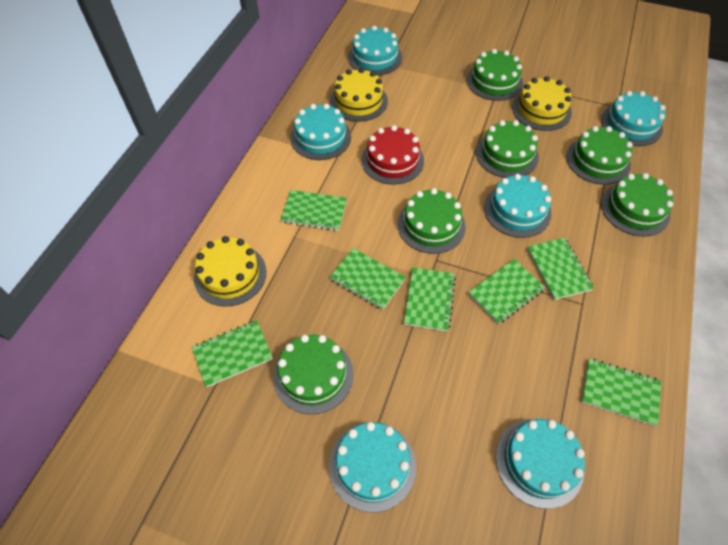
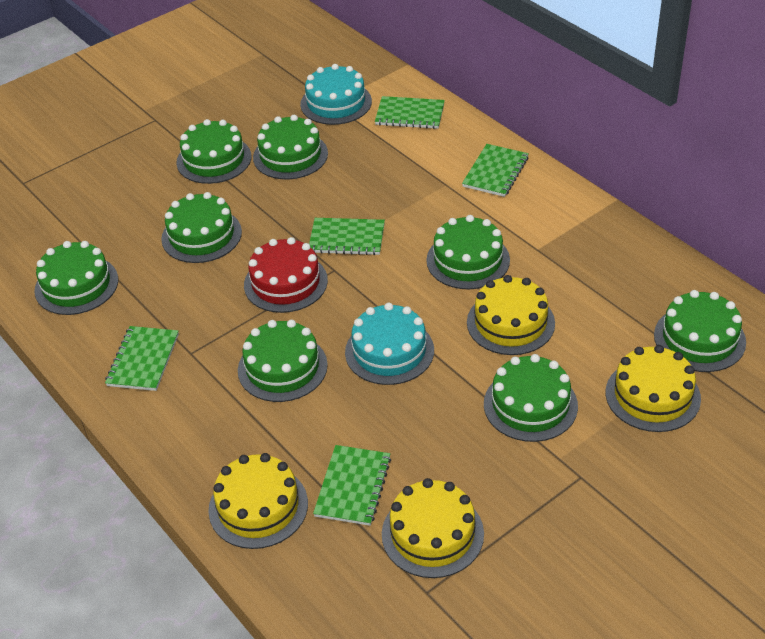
green cake: 6 -> 8
green notebook: 7 -> 5
turquoise cake: 6 -> 2
yellow cake: 3 -> 4

